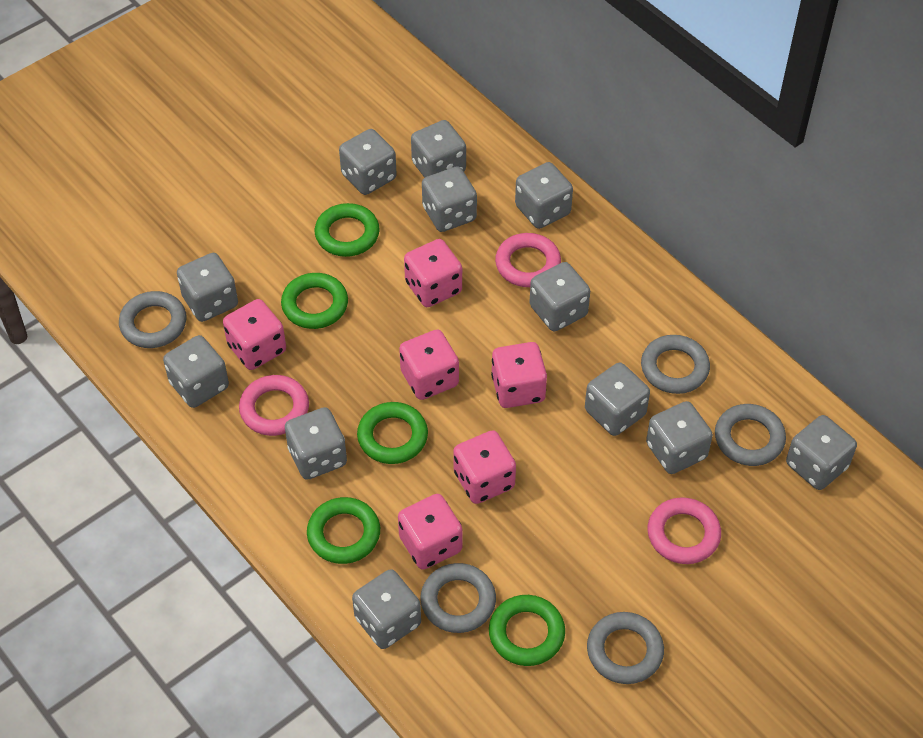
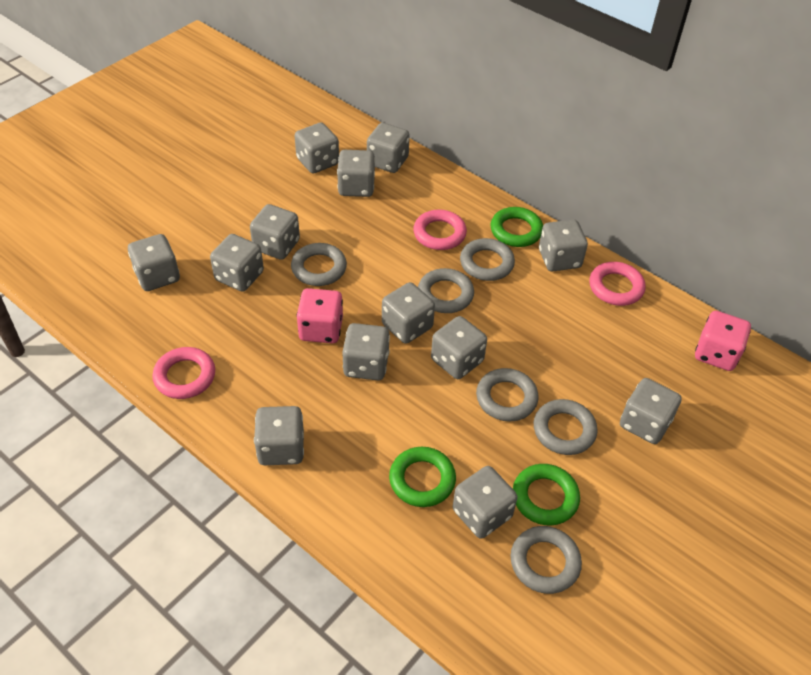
green ring: 5 -> 3
grey dice: 12 -> 13
grey ring: 5 -> 6
pink dice: 6 -> 2

